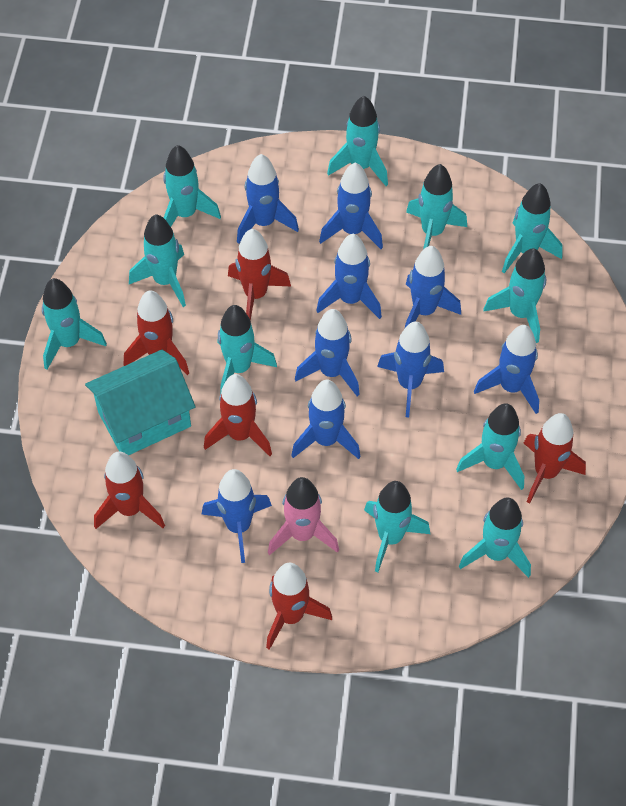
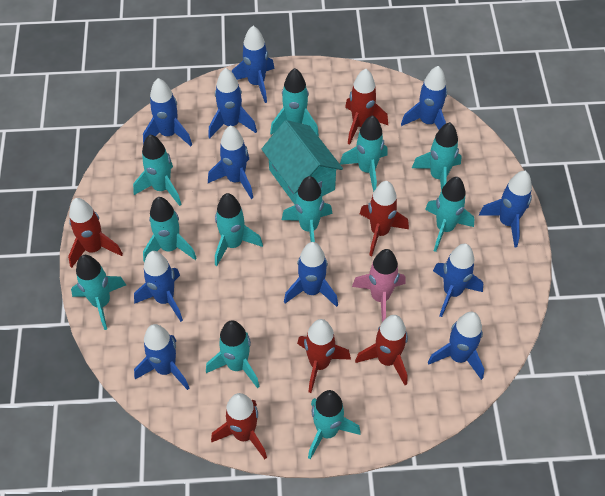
blue rocket: 9 -> 11

